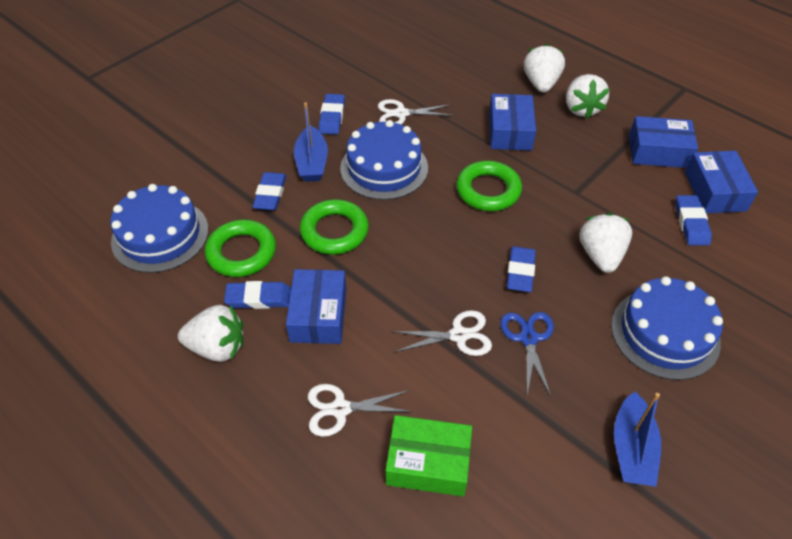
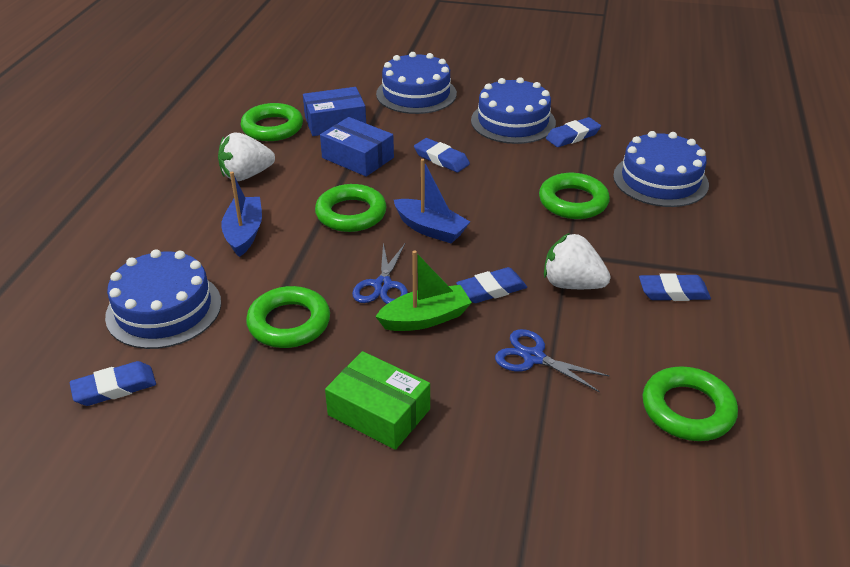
blue box: 4 -> 2
blue cake: 3 -> 4
blue scissors: 1 -> 2
green boat: 0 -> 1
green ring: 3 -> 5
white scissors: 3 -> 0
white strawberry: 4 -> 2

